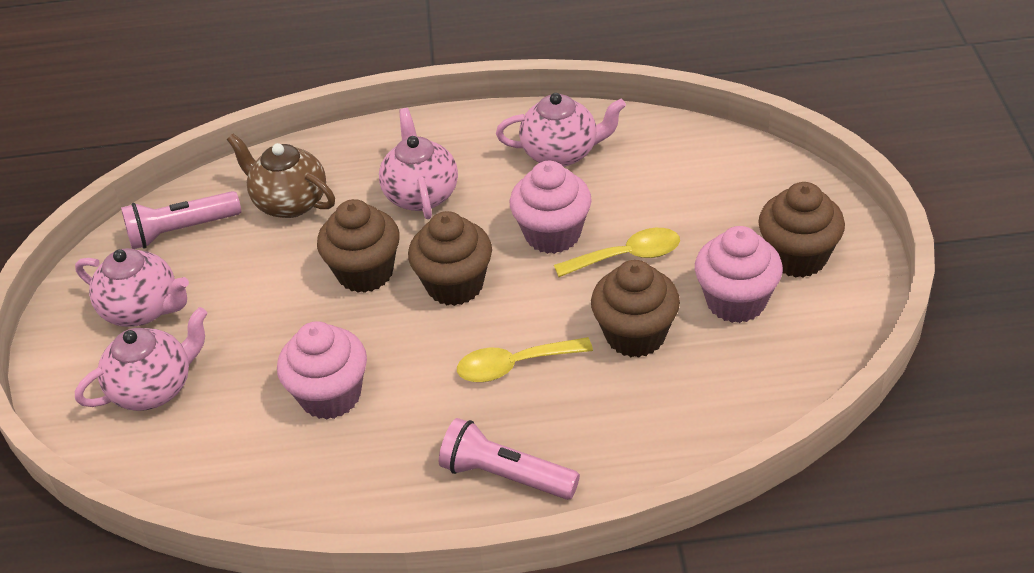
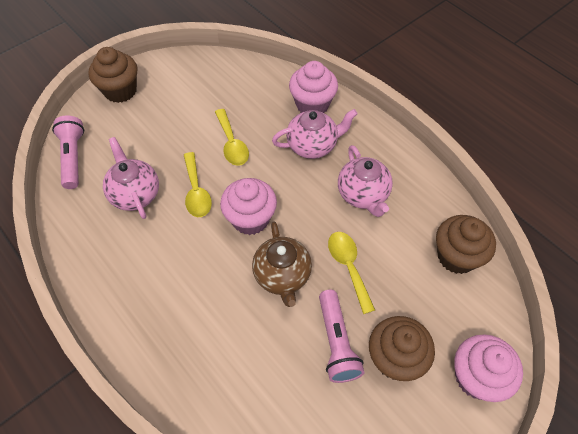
brown cupcake: 4 -> 3
pink teapot: 4 -> 3
yellow spoon: 2 -> 3

